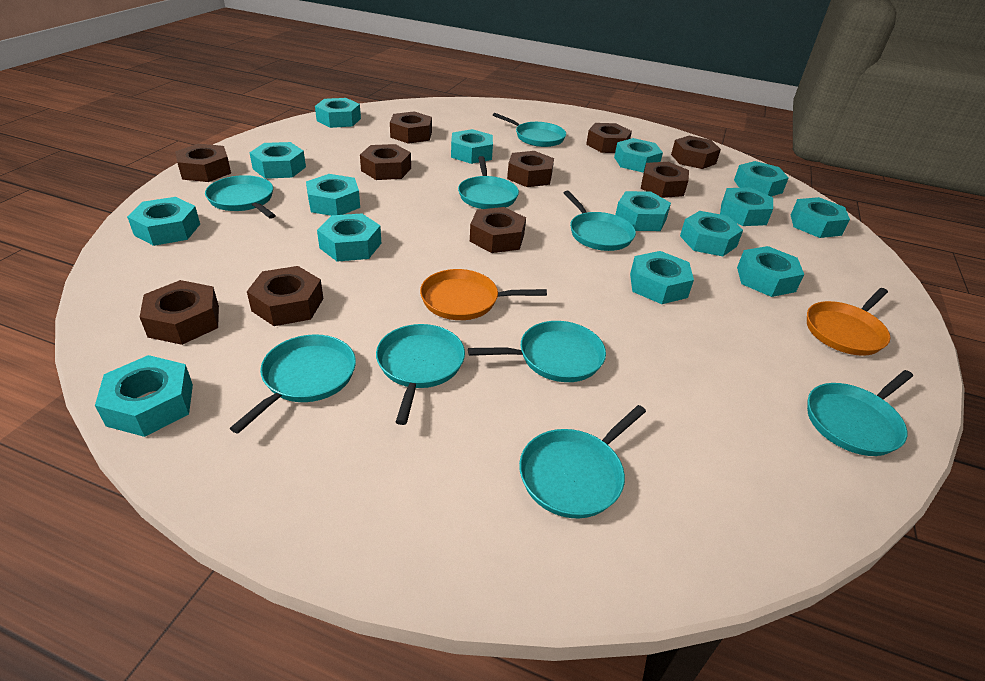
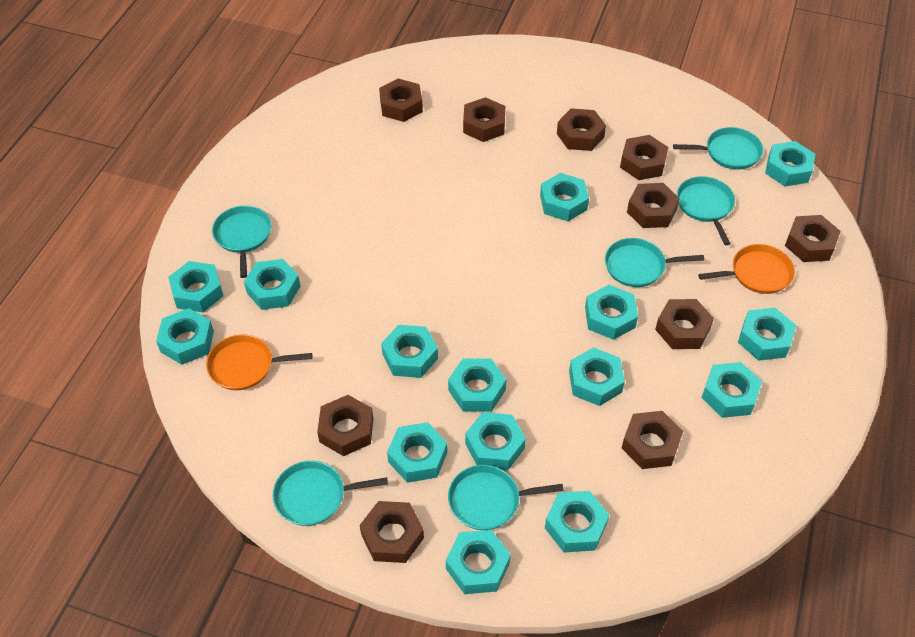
turquoise pan: 9 -> 6

